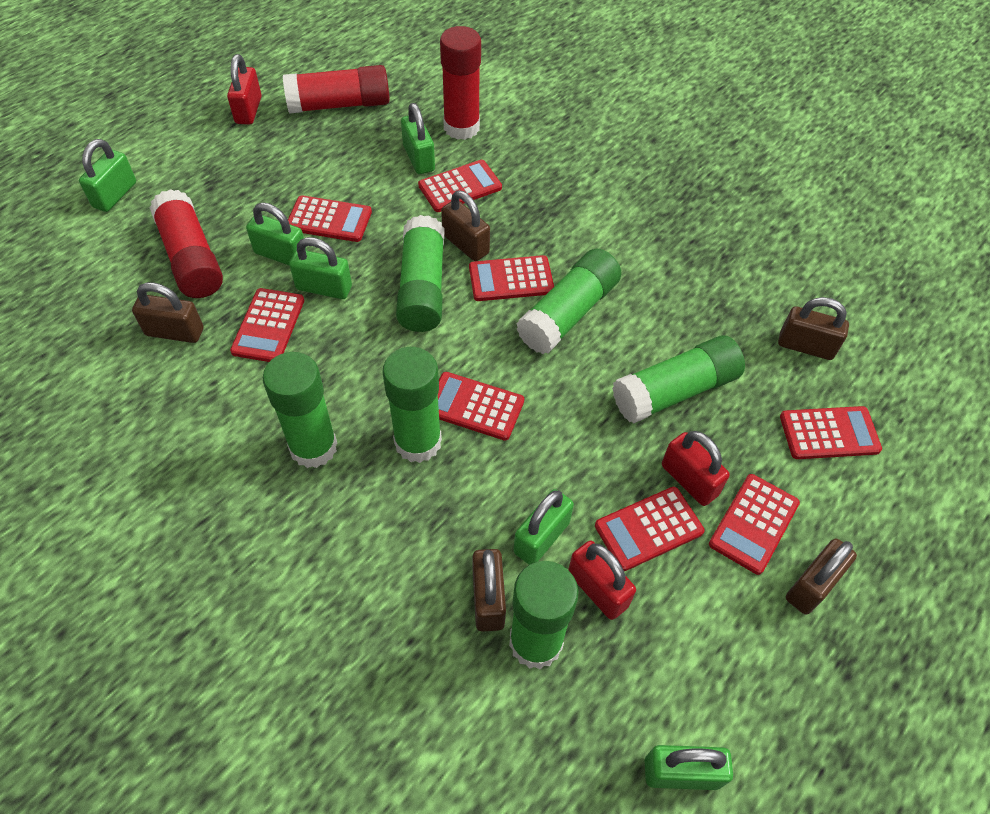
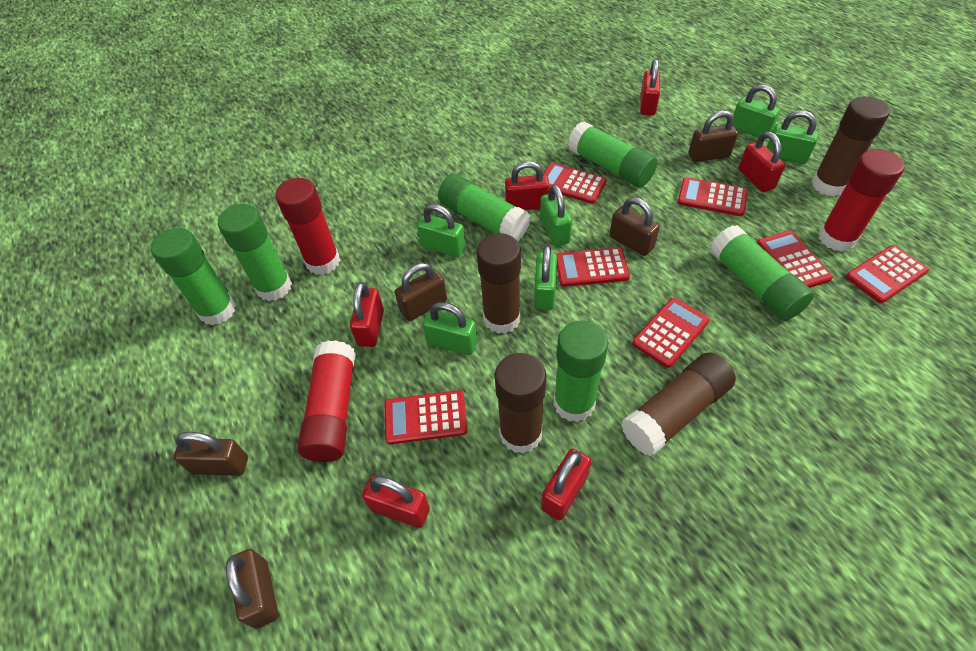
brown glue stick: 0 -> 4
red calculator: 8 -> 7
red padlock: 3 -> 6

